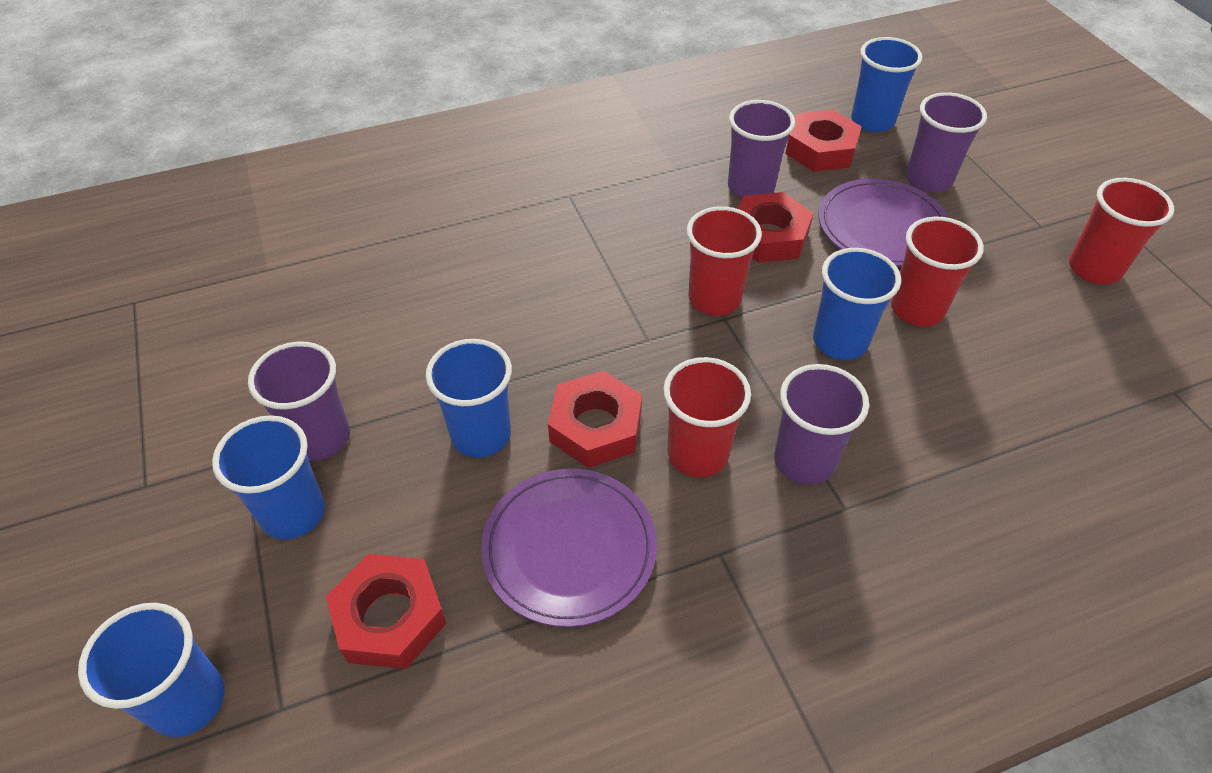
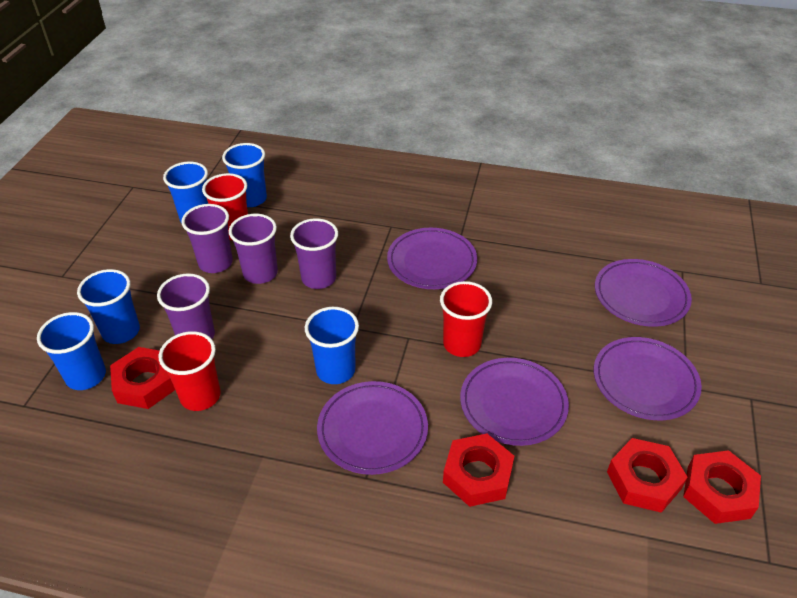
purple plate: 2 -> 5
red cup: 4 -> 3

